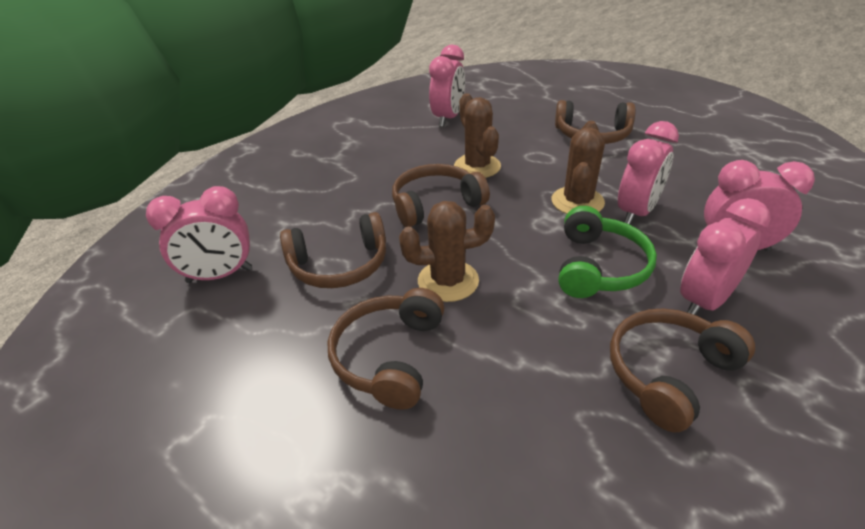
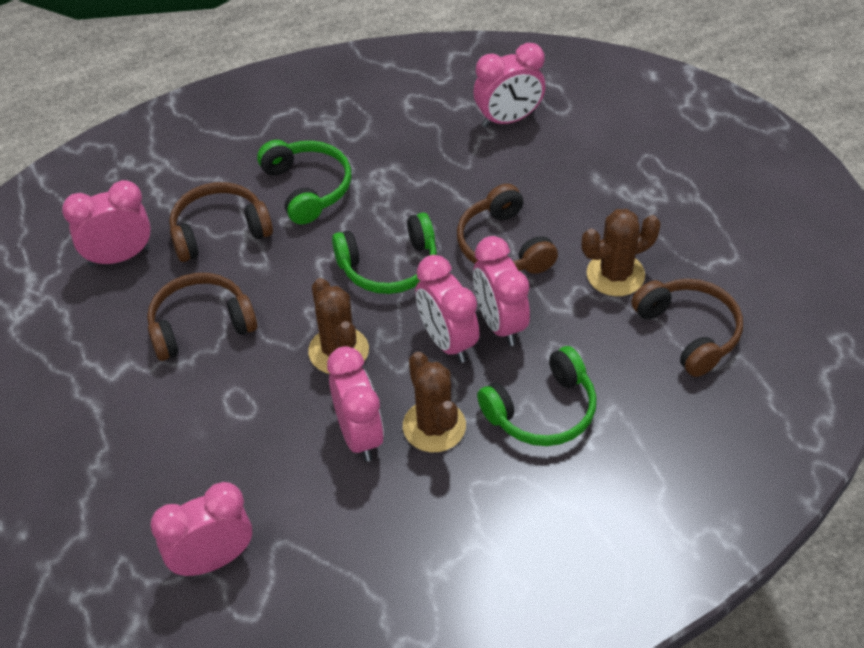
brown headphones: 5 -> 4
green headphones: 1 -> 3
pink clock: 5 -> 6

